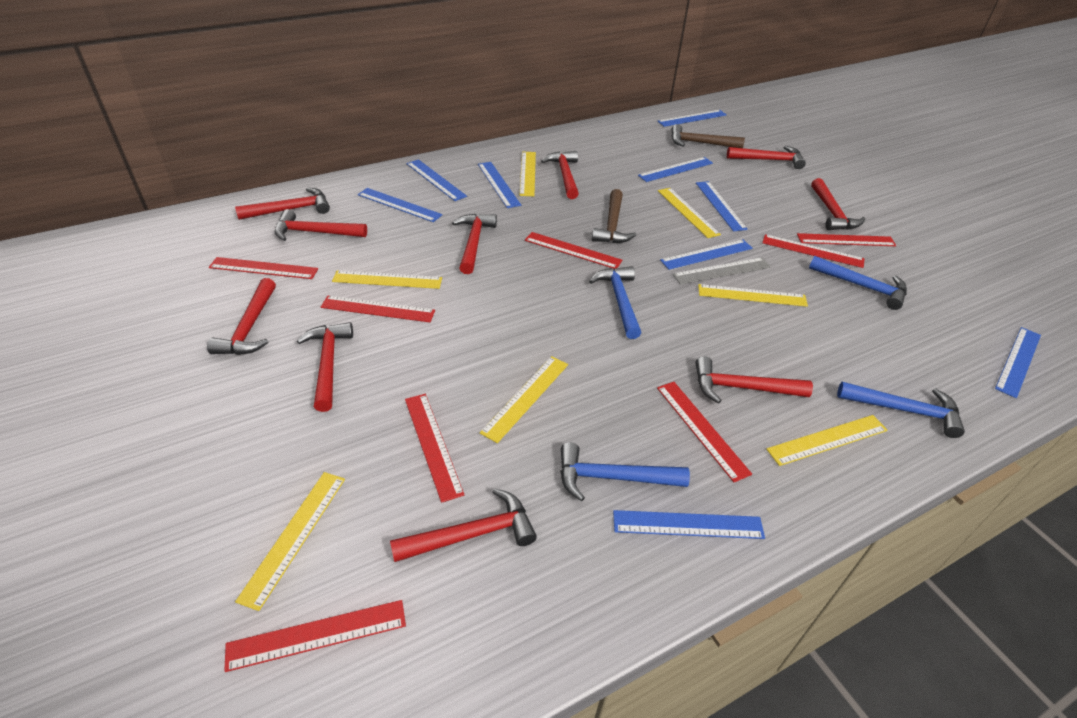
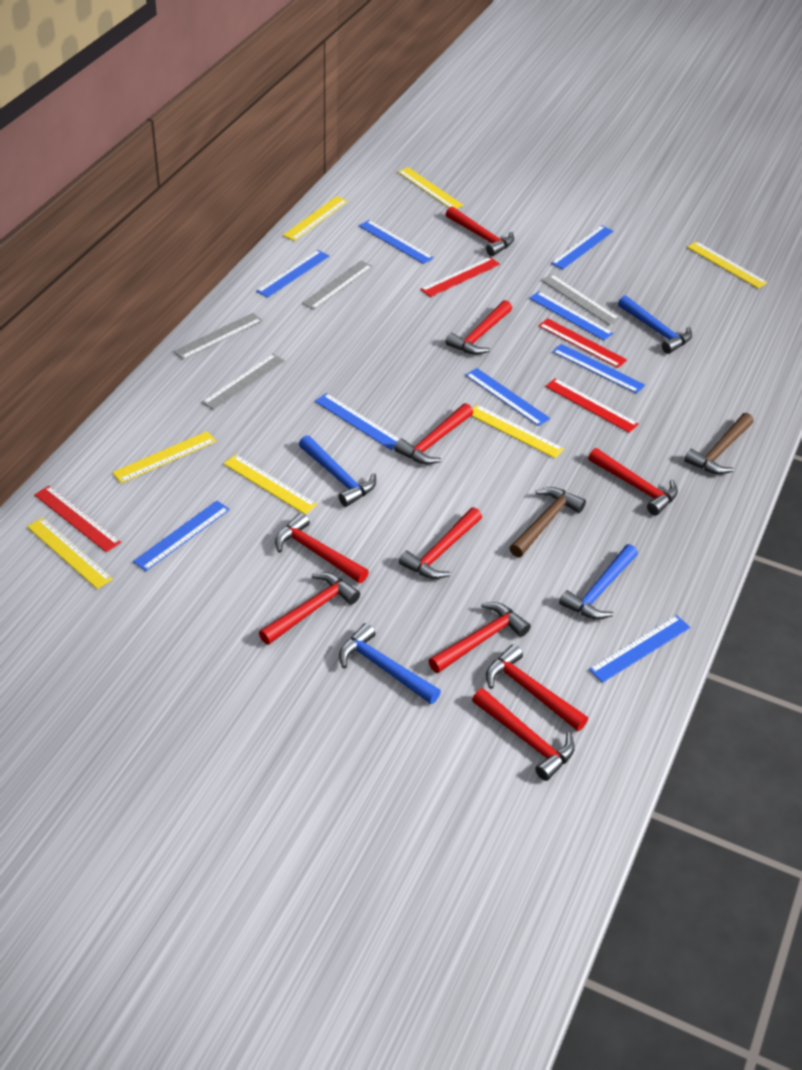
grey ruler: 1 -> 4
red ruler: 8 -> 4

